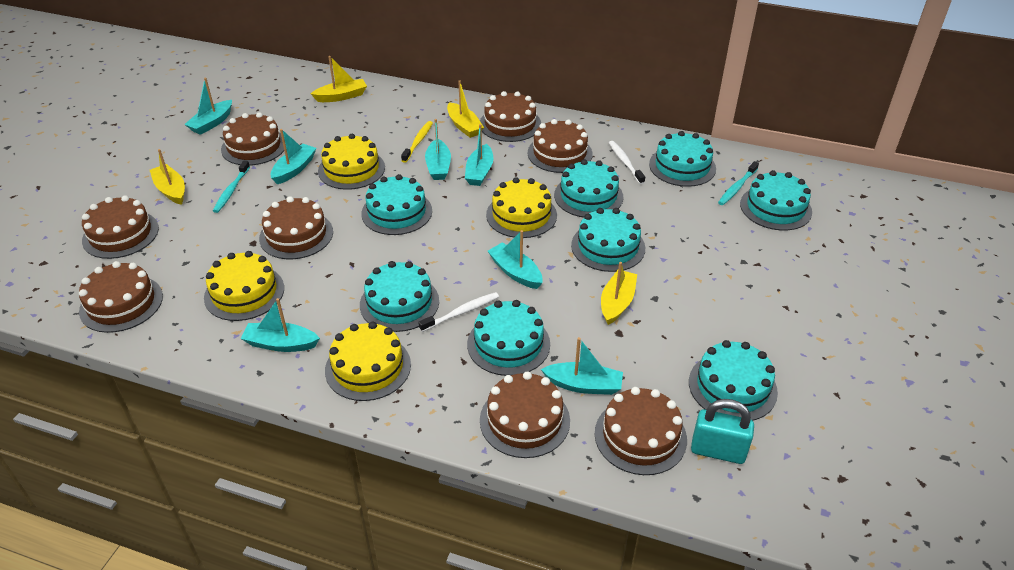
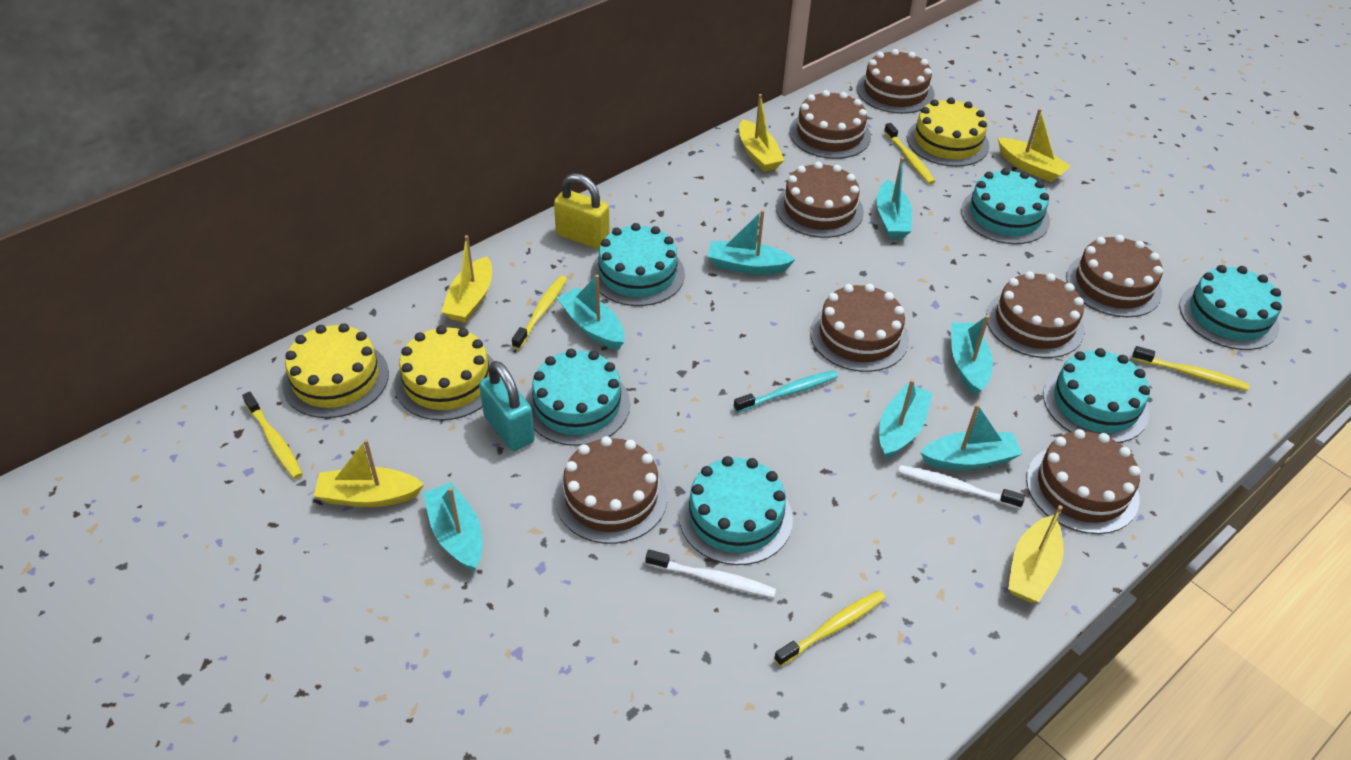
turquoise cake: 8 -> 6
turquoise toothbrush: 2 -> 1
yellow boat: 4 -> 5
yellow cake: 4 -> 3
yellow padlock: 0 -> 1
yellow toothbrush: 1 -> 5

